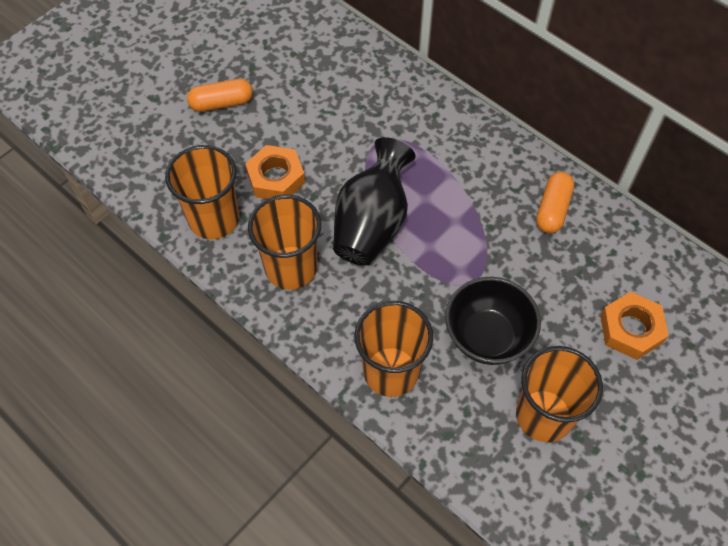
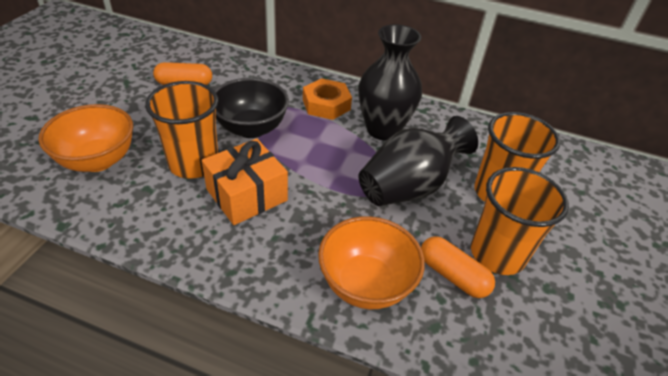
black vase: 1 -> 2
orange bowl: 0 -> 2
orange cup: 4 -> 3
orange gift: 0 -> 1
orange nut: 2 -> 1

